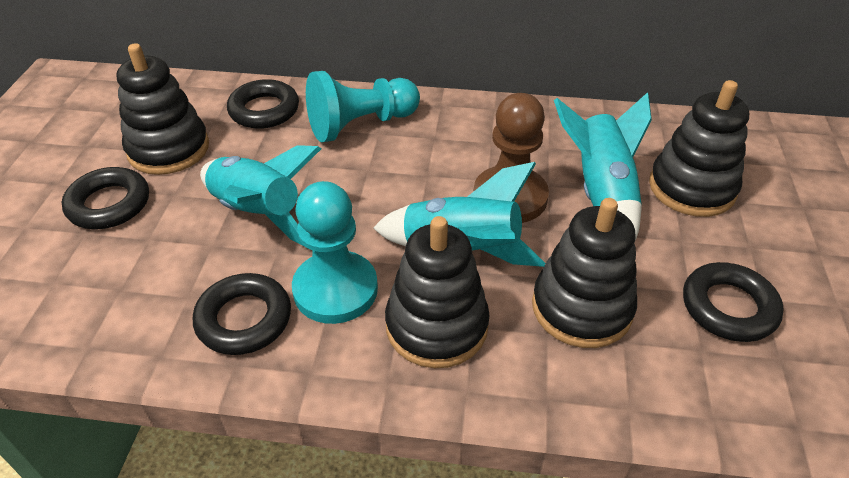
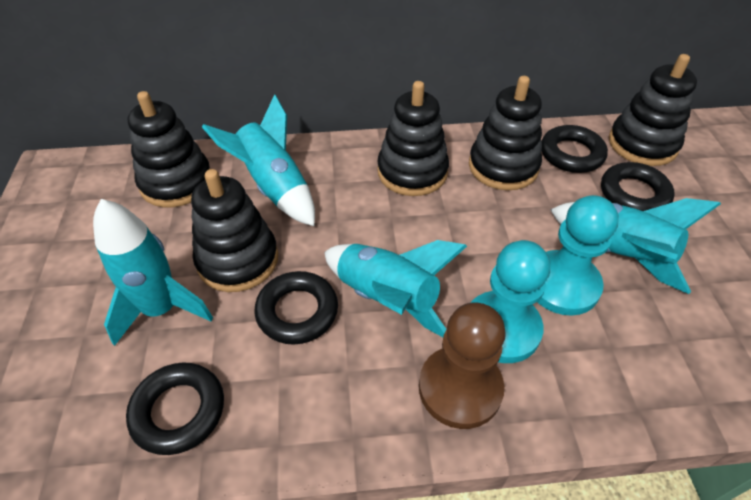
black stacking toy: 4 -> 5
turquoise rocket: 3 -> 4

